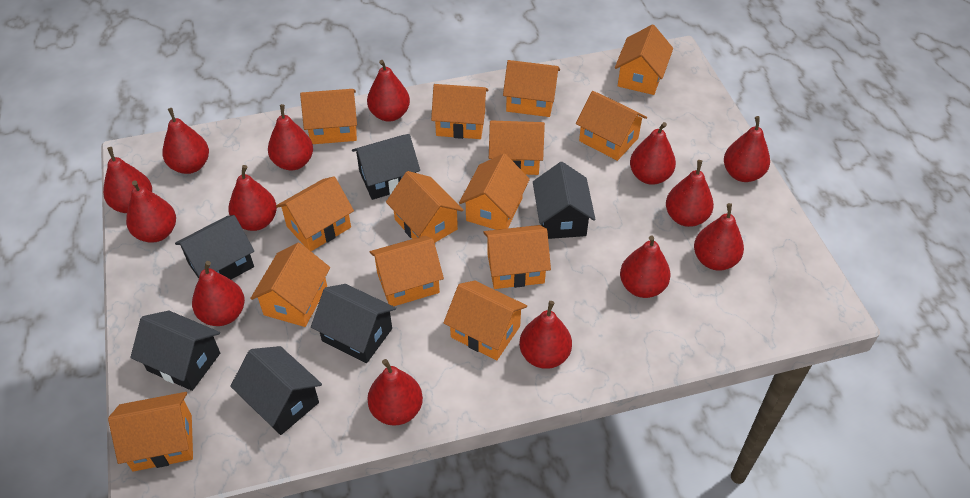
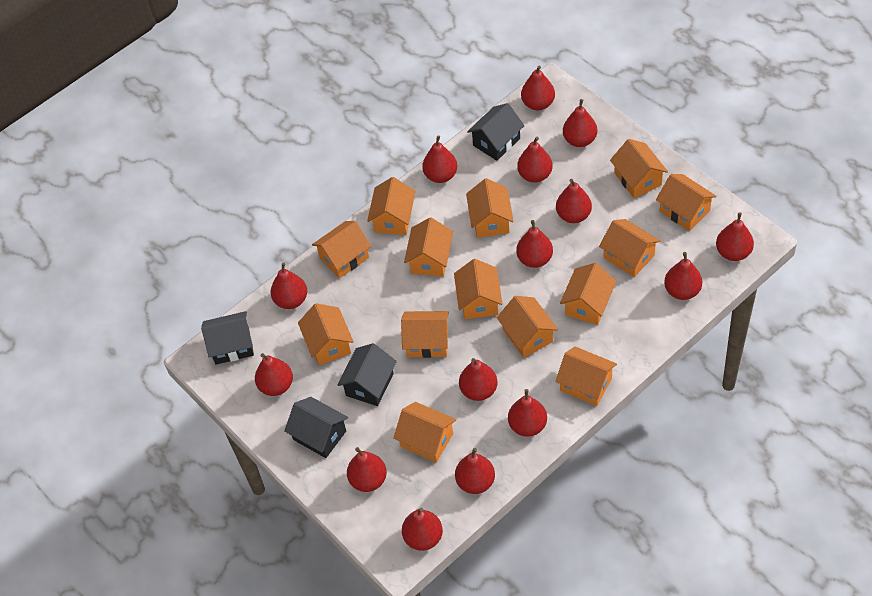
black house: 6 -> 4
red pear: 14 -> 15

